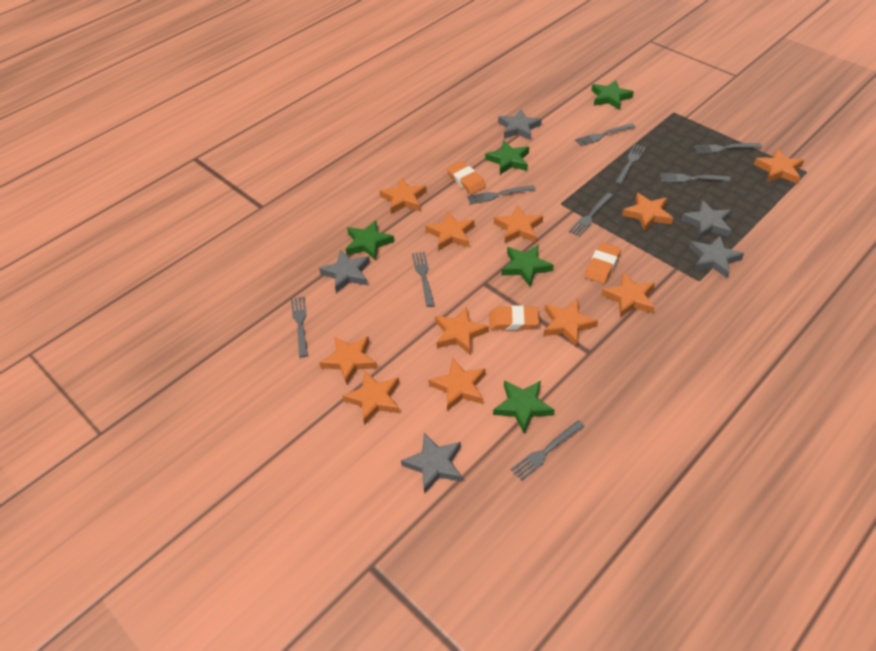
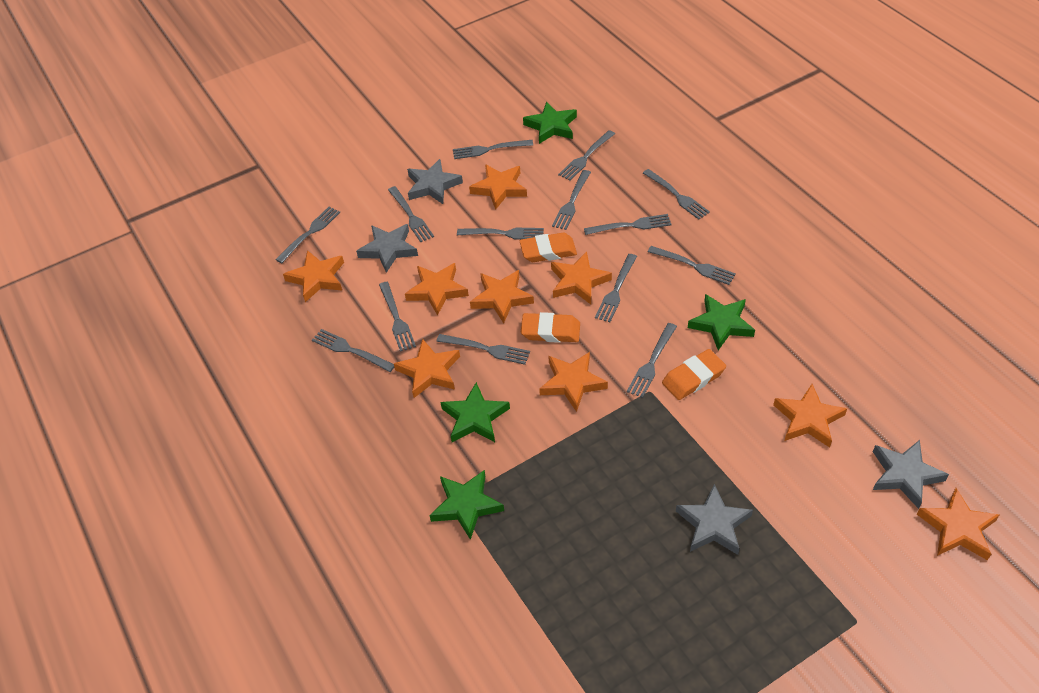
green star: 5 -> 4
grey fork: 9 -> 14
grey star: 5 -> 4
orange star: 11 -> 9

